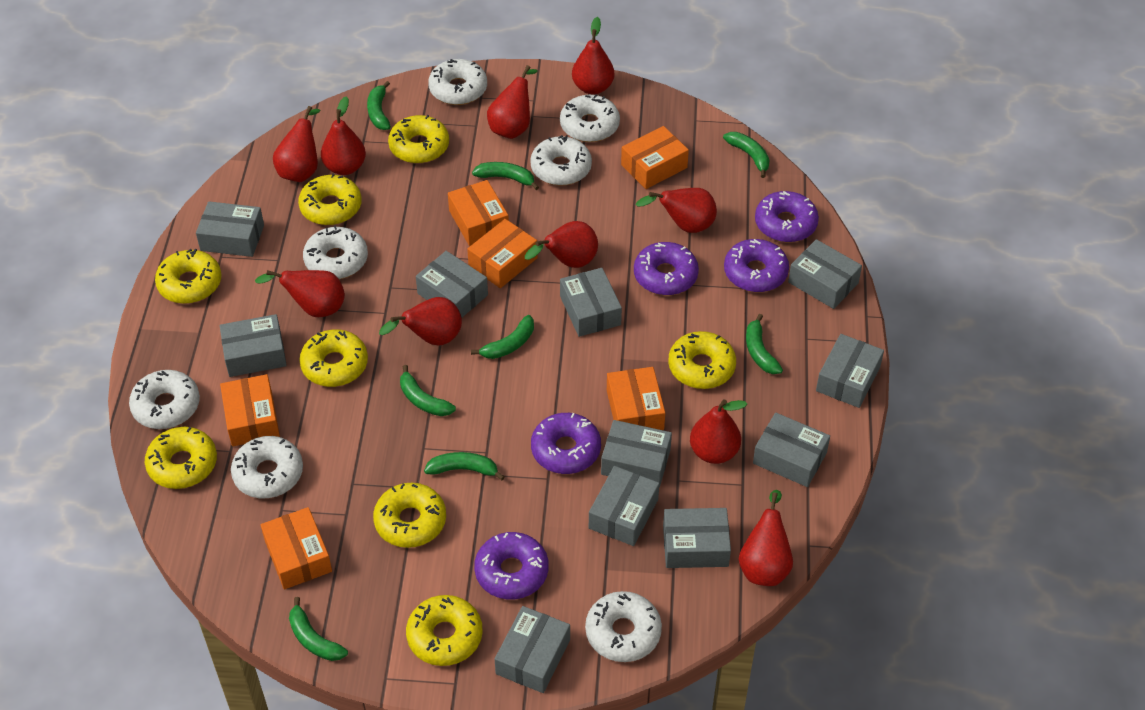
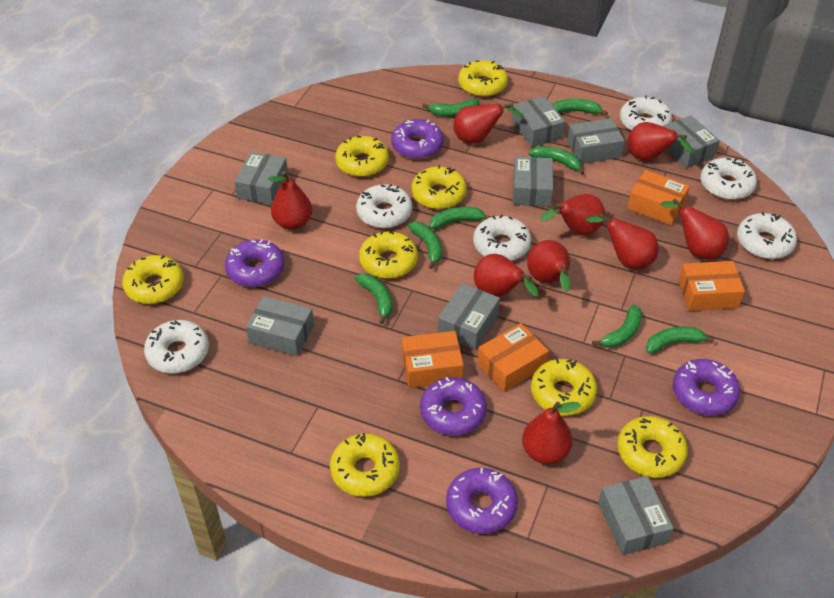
grey box: 11 -> 8
orange box: 6 -> 4
red pear: 10 -> 9
white donut: 7 -> 6

